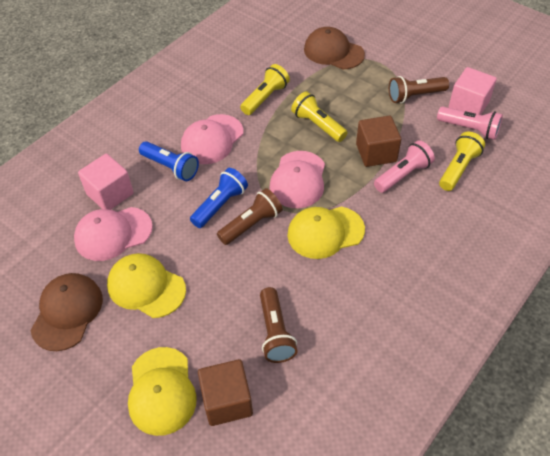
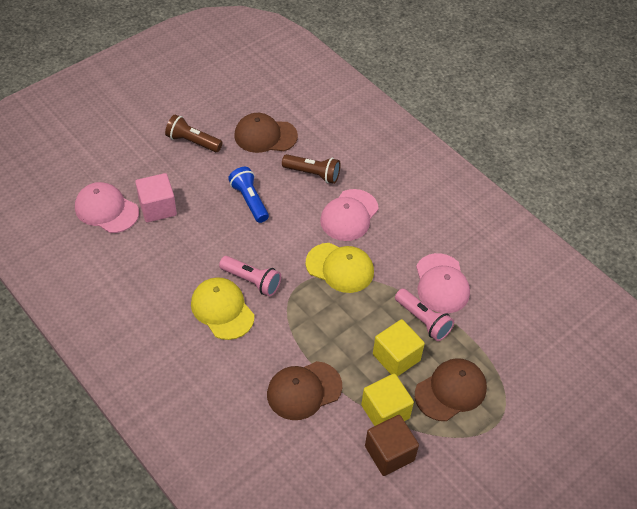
blue flashlight: 2 -> 1
brown cap: 2 -> 3
brown cube: 2 -> 1
brown flashlight: 3 -> 2
pink cube: 2 -> 1
yellow cap: 3 -> 2
yellow cube: 0 -> 2
yellow flashlight: 3 -> 0

